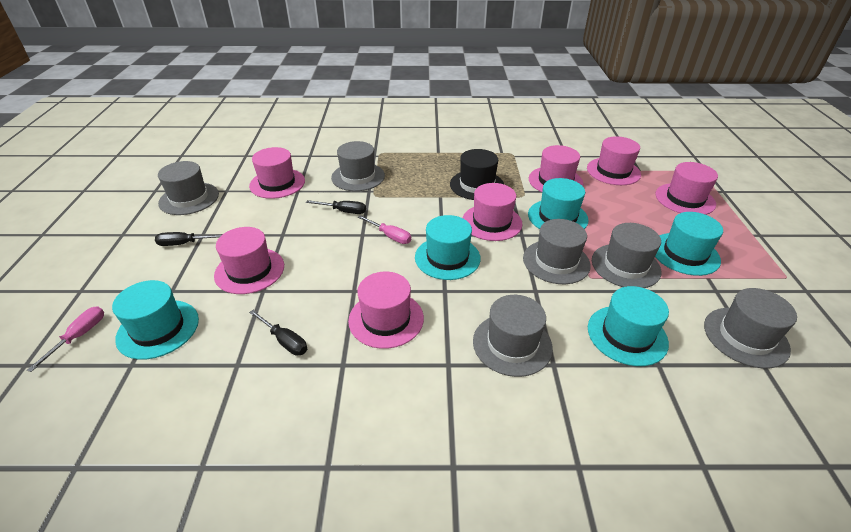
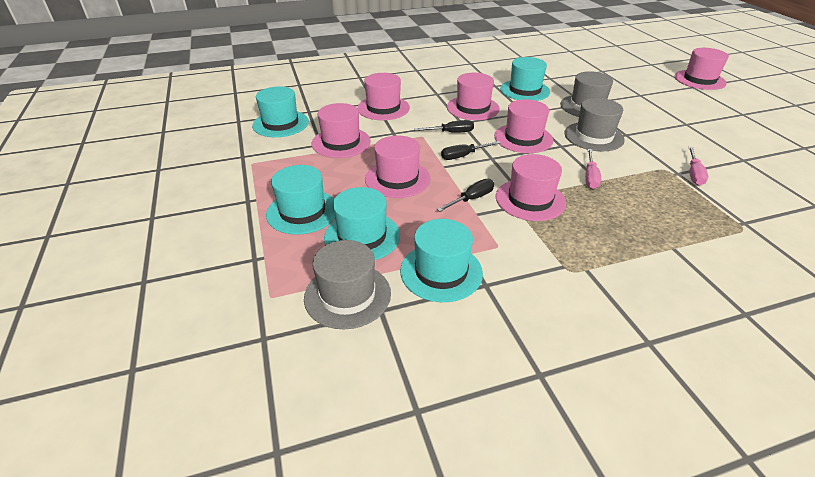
black hat: 1 -> 0
grey hat: 6 -> 3

